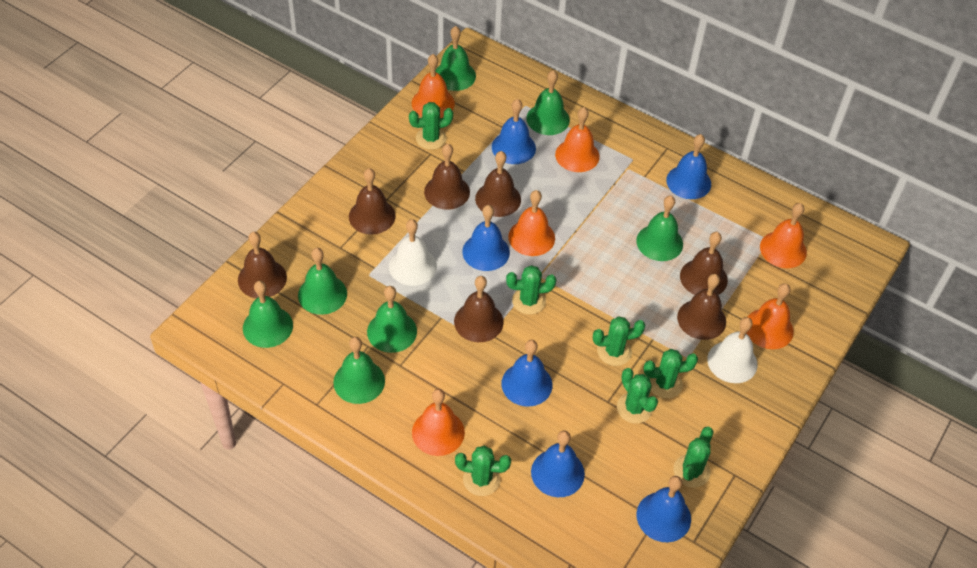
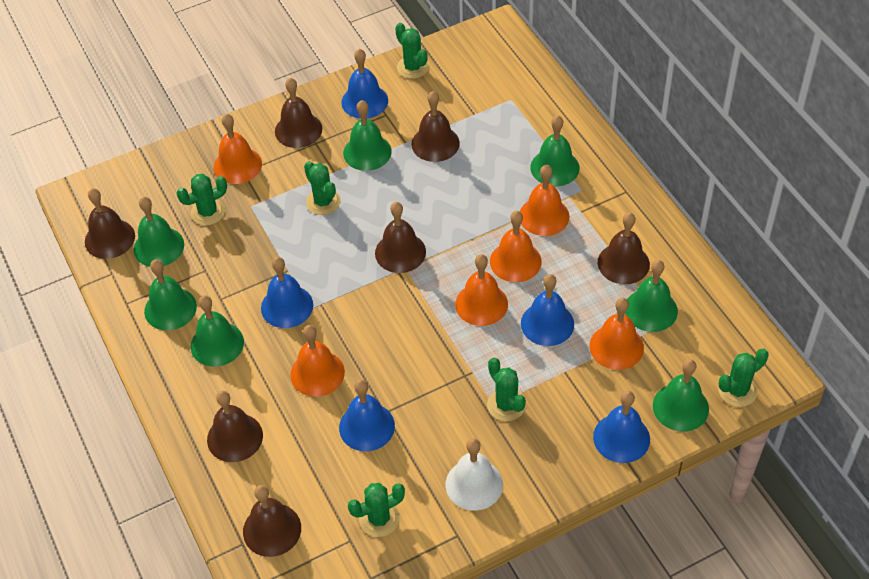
blue bell: 6 -> 5
green cactus: 7 -> 6
white bell: 2 -> 1

